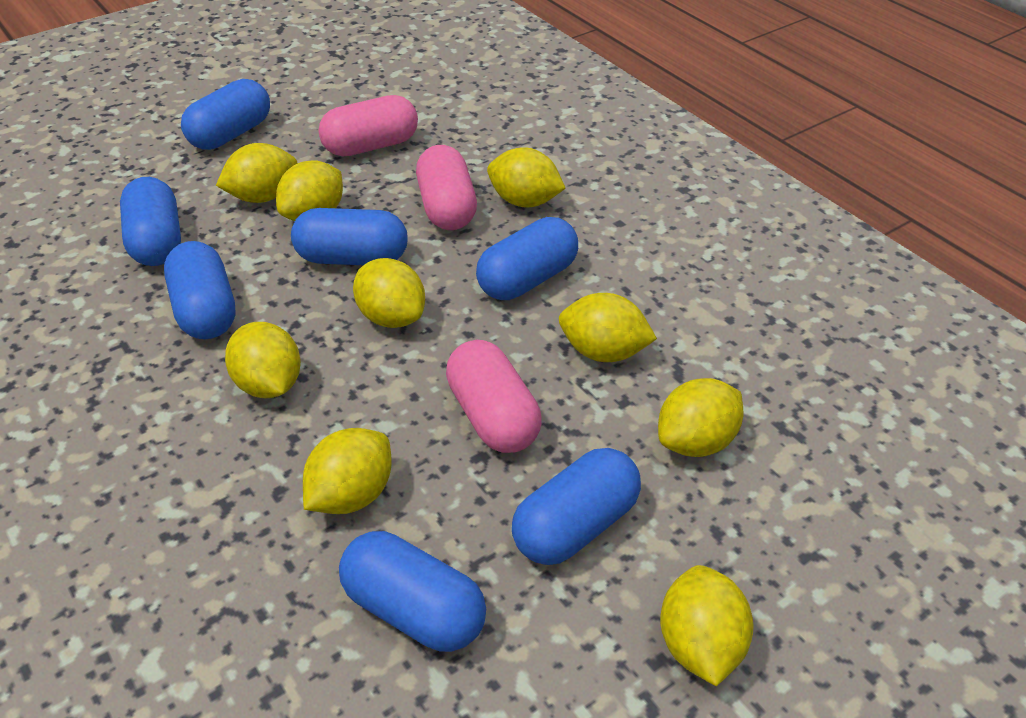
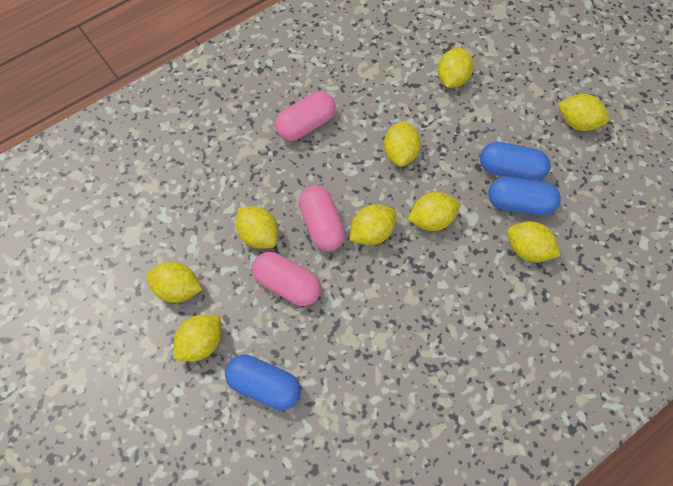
blue capsule: 7 -> 3

